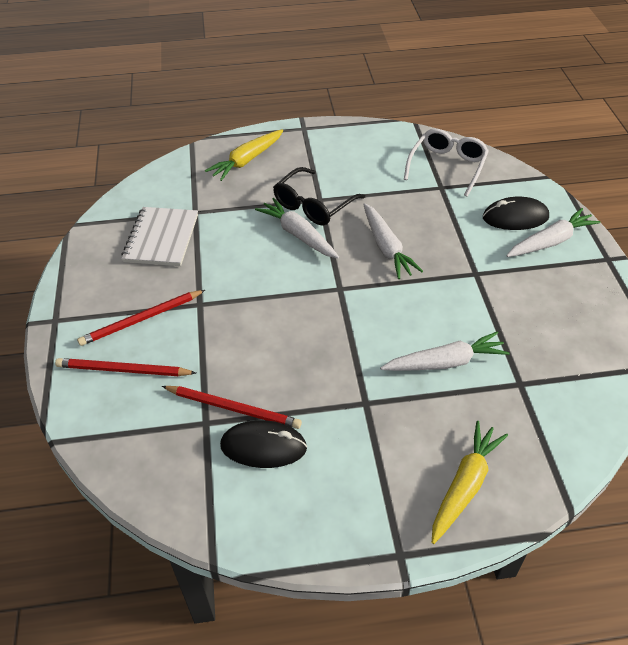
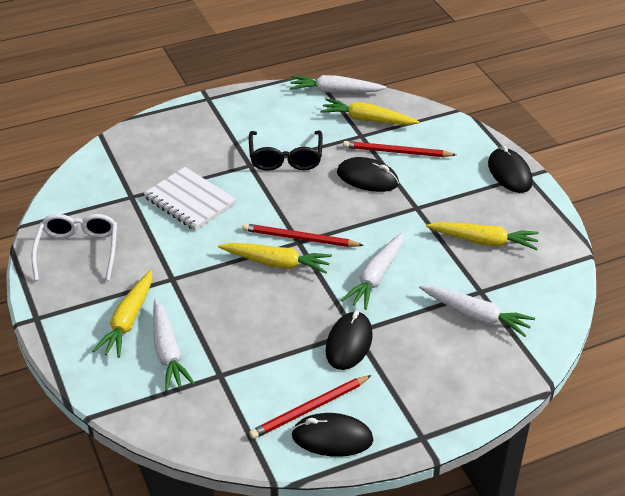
black mouse: 2 -> 4
yellow carrot: 2 -> 4

